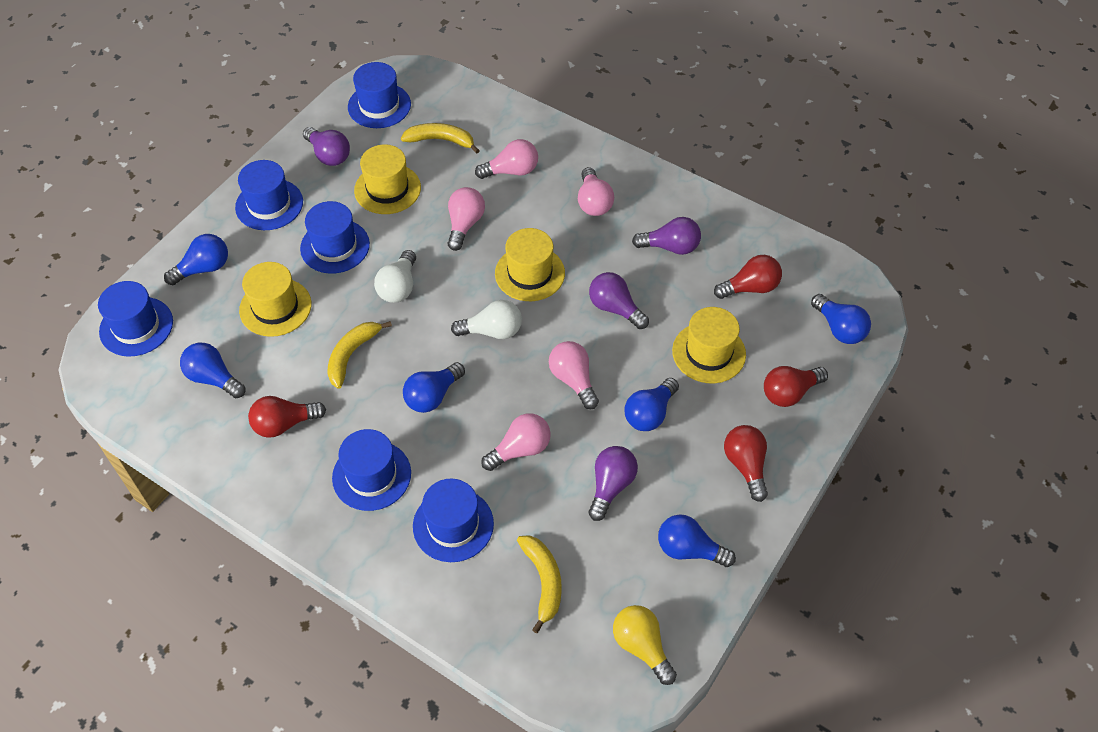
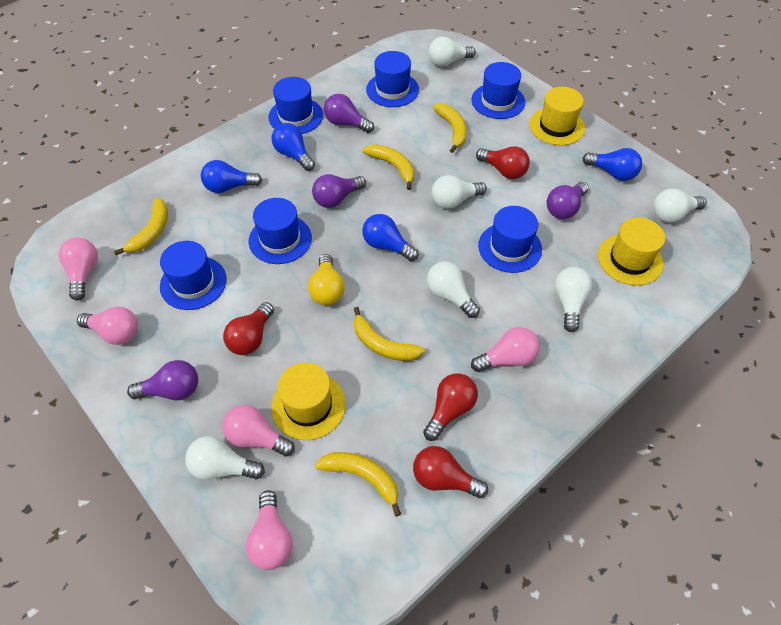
blue light bulb: 6 -> 4
white light bulb: 2 -> 6
yellow banana: 3 -> 5
yellow hat: 4 -> 3

